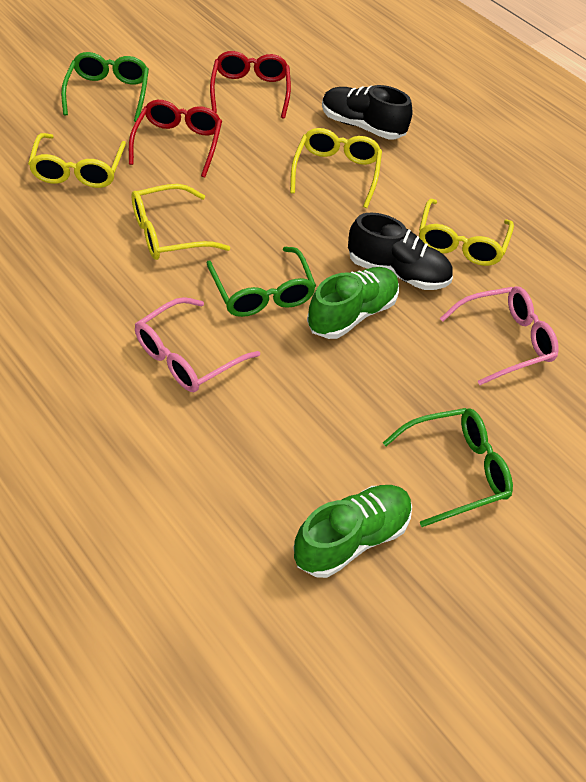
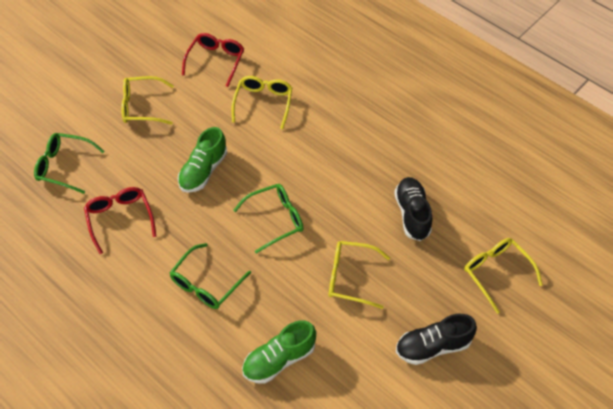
pink glasses: 2 -> 0

